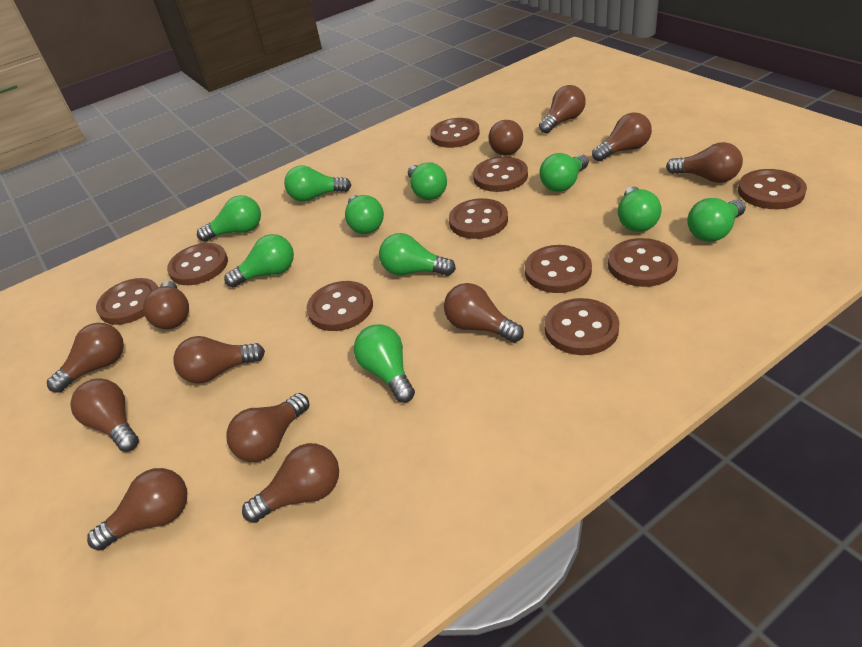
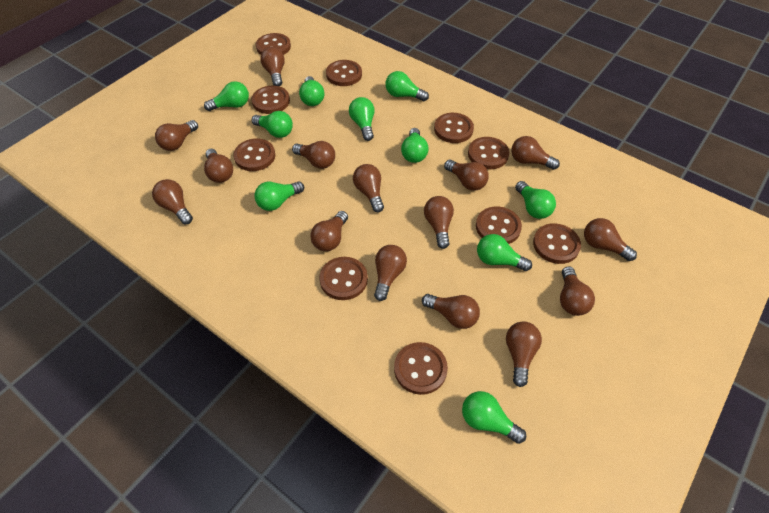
brown light bulb: 12 -> 15

